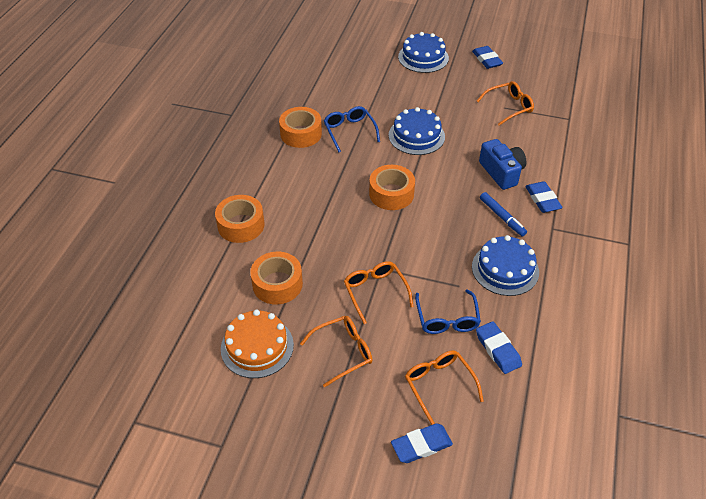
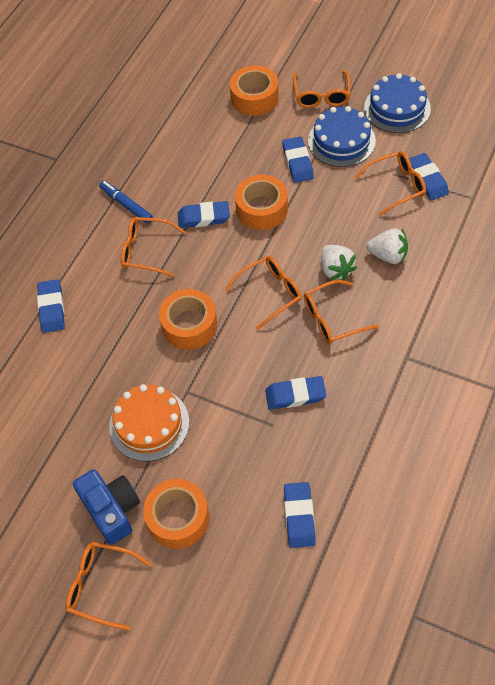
blue cake: 3 -> 2
blue eraser: 4 -> 6
blue glasses: 2 -> 0
orange glasses: 4 -> 6
white strawberry: 0 -> 2

